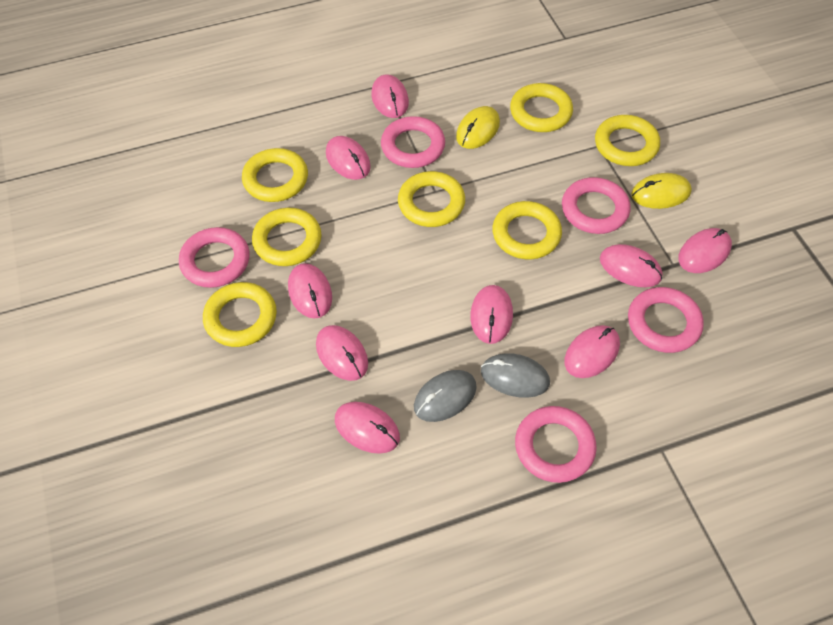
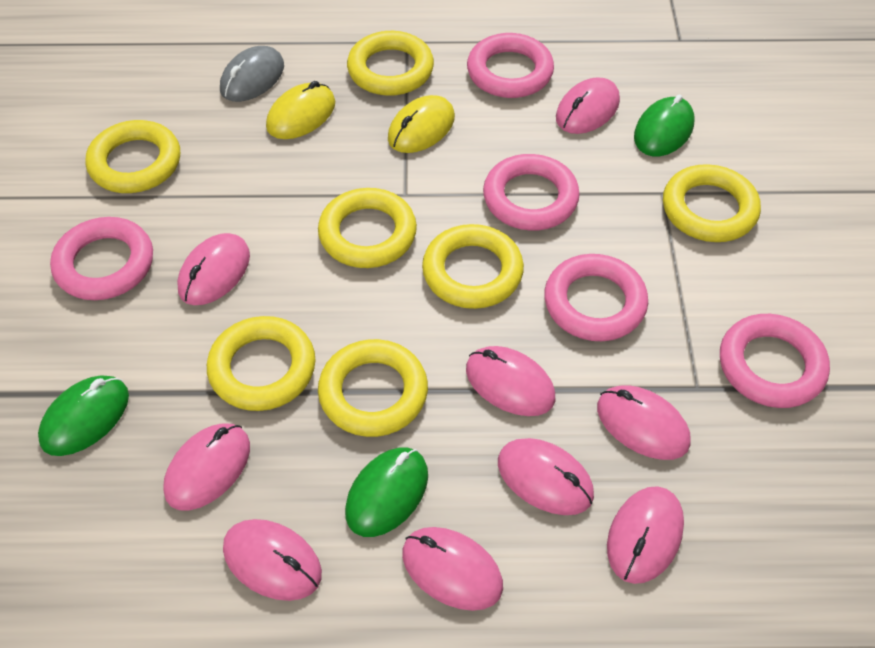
green mouse: 0 -> 3
grey mouse: 2 -> 1

